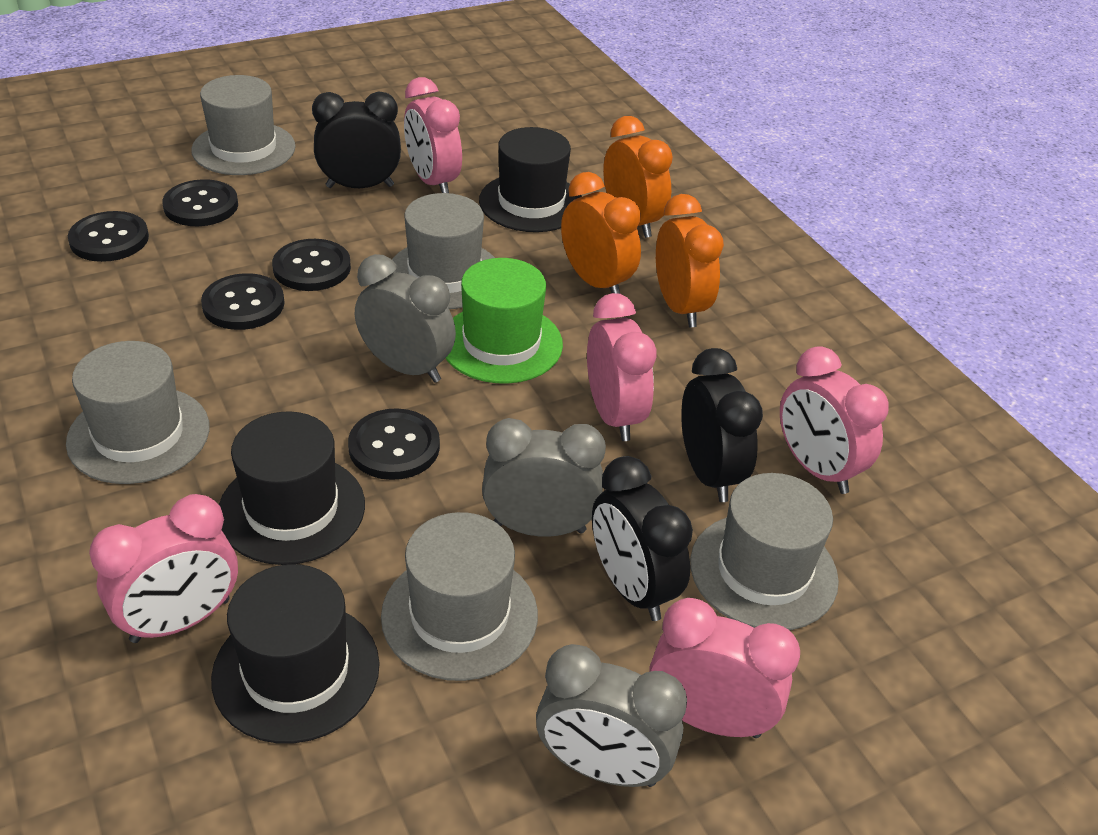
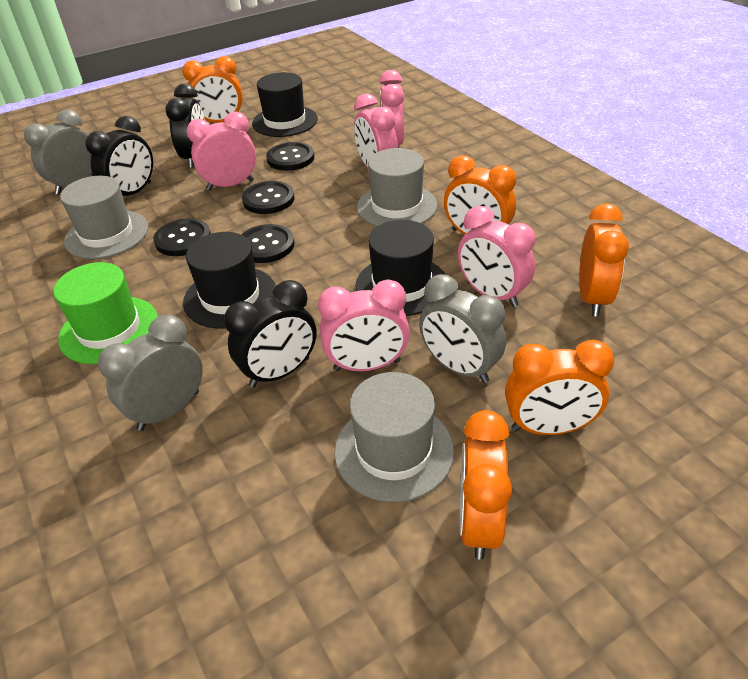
black button: 5 -> 4
grey hat: 5 -> 3
orange clock: 3 -> 5

